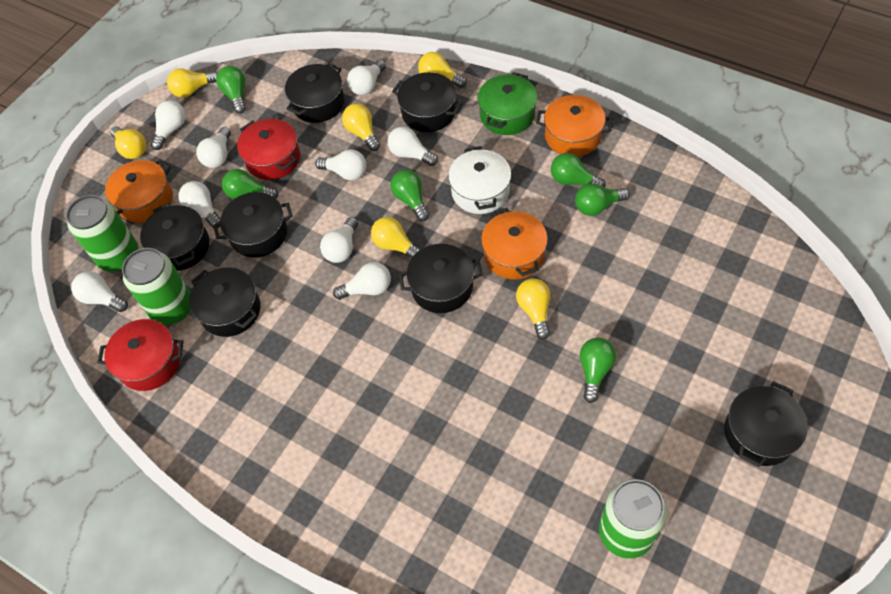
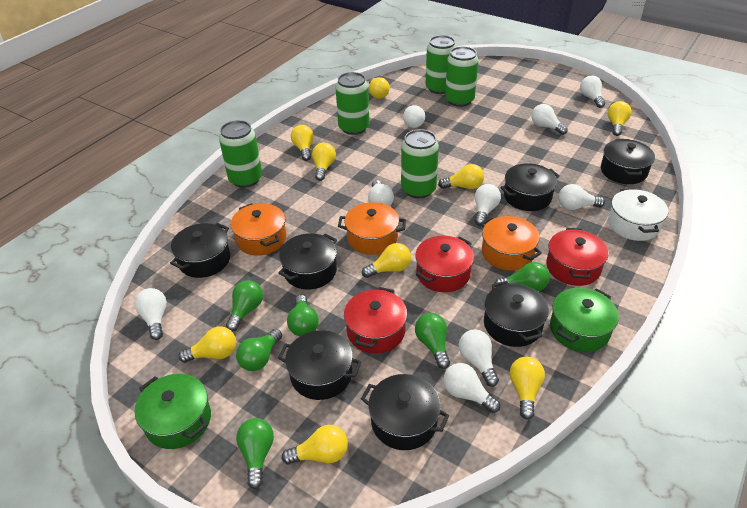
green can: 3 -> 5
green pot: 1 -> 2
red pot: 2 -> 3
yellow light bulb: 6 -> 9

